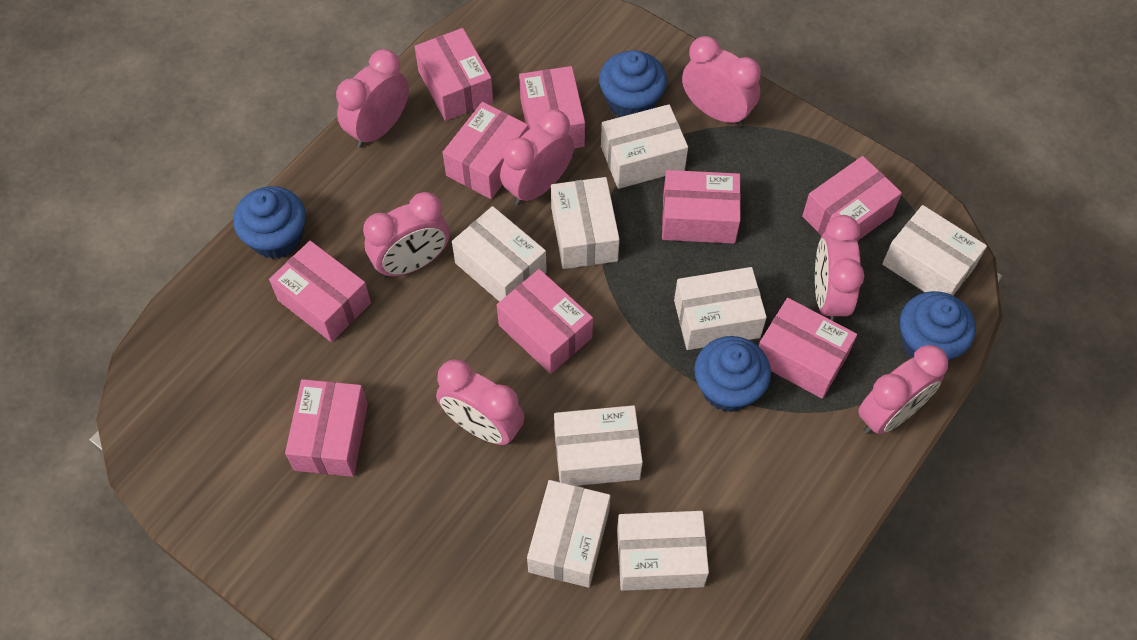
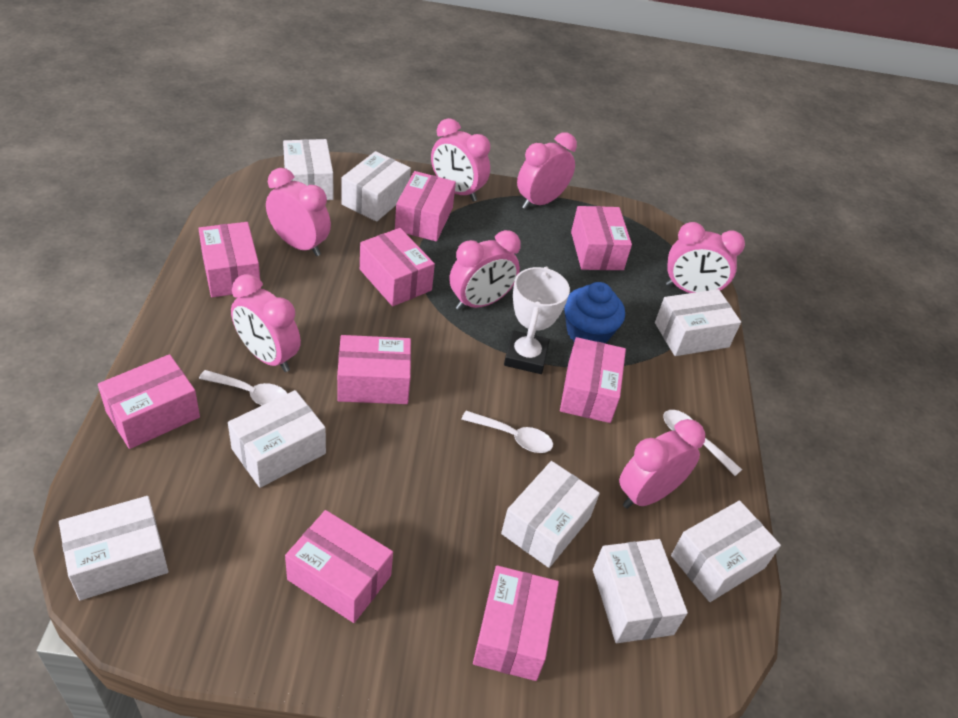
blue cupcake: 4 -> 1
white spoon: 0 -> 3
white trophy: 0 -> 1

